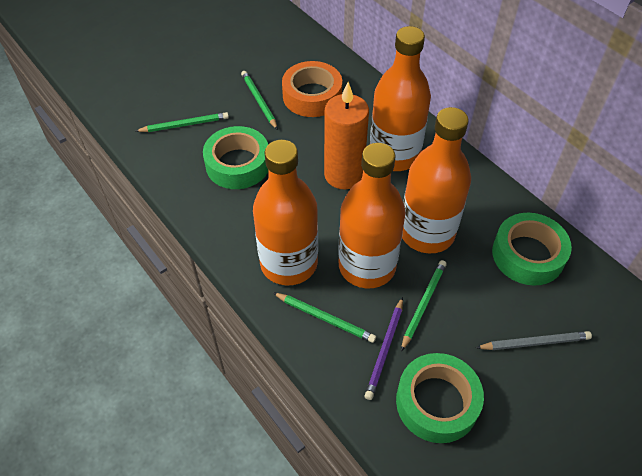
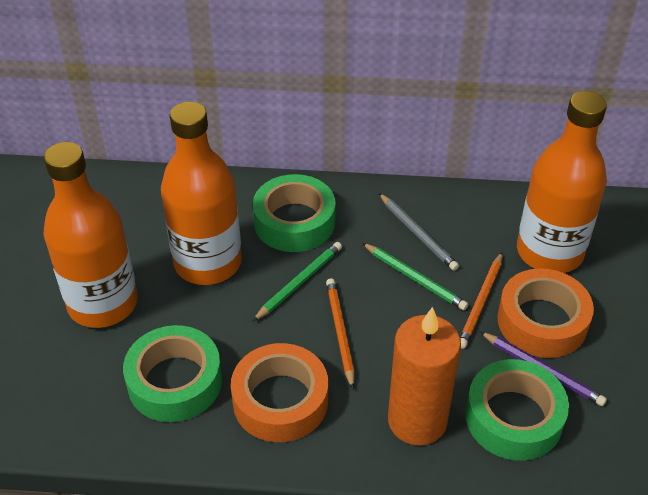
green pencil: 4 -> 2
orange bottle: 4 -> 3
orange pencil: 0 -> 2
orange tape: 1 -> 2

